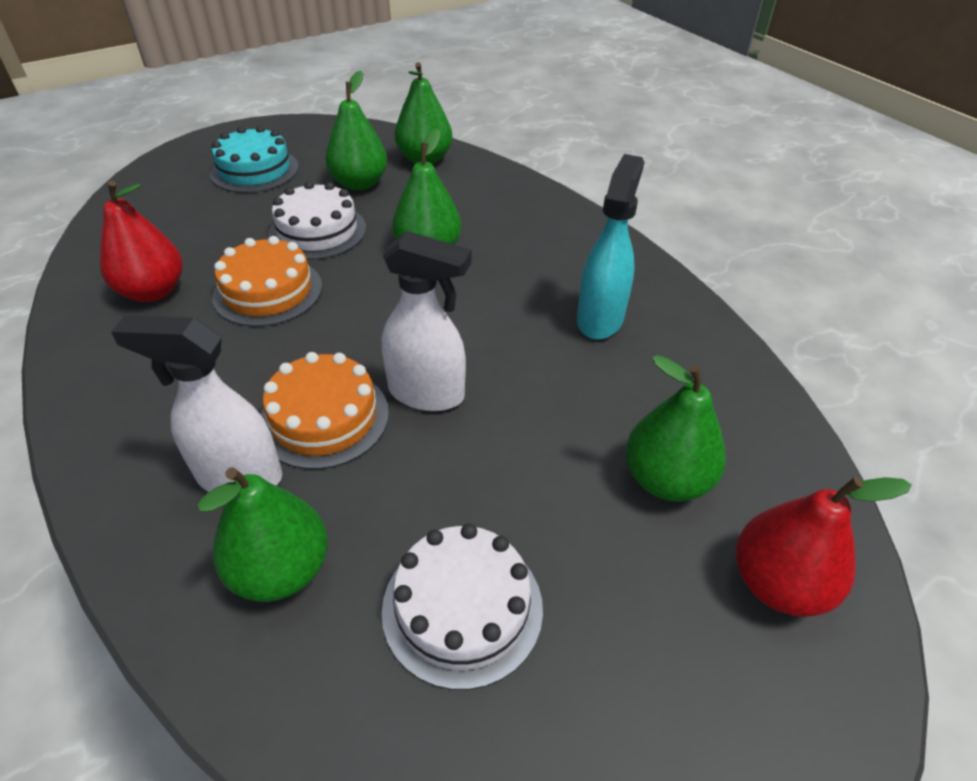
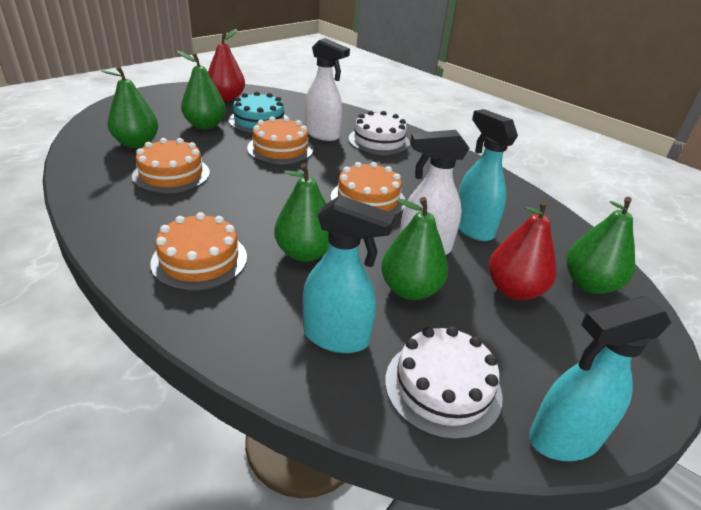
orange cake: 2 -> 4
turquoise spray bottle: 1 -> 3

